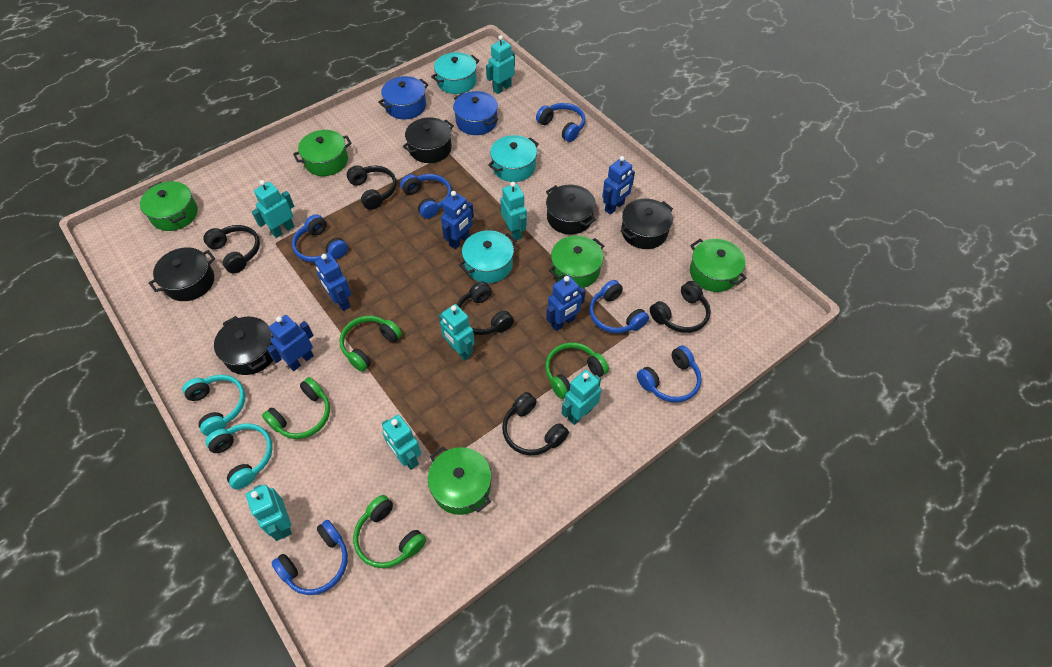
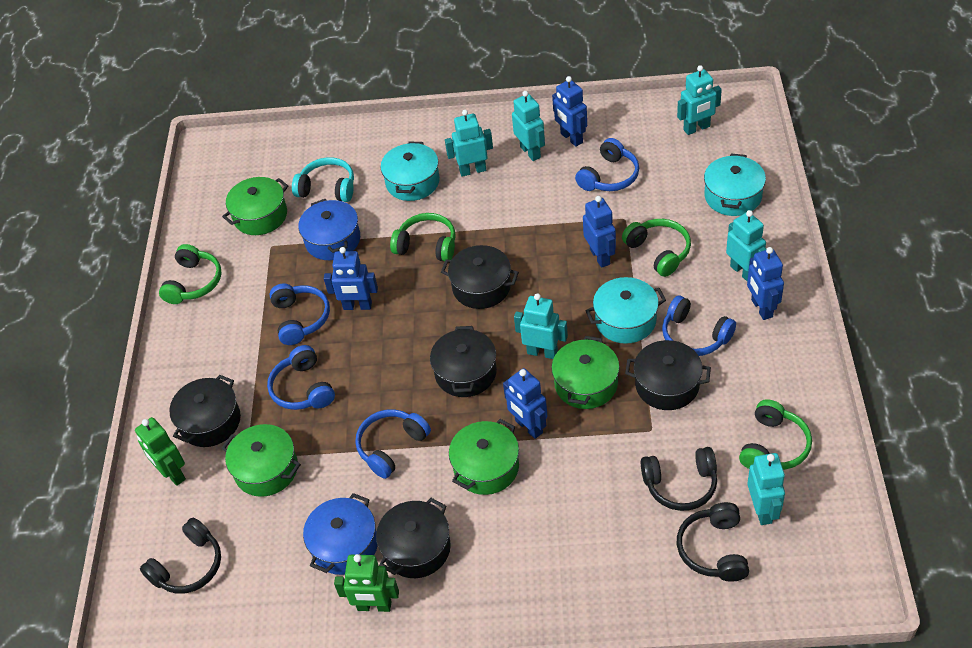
black headphones: 5 -> 3
blue headphones: 6 -> 5
green pot: 5 -> 4
green robot: 0 -> 2
turquoise headphones: 2 -> 1
turquoise robot: 7 -> 6

